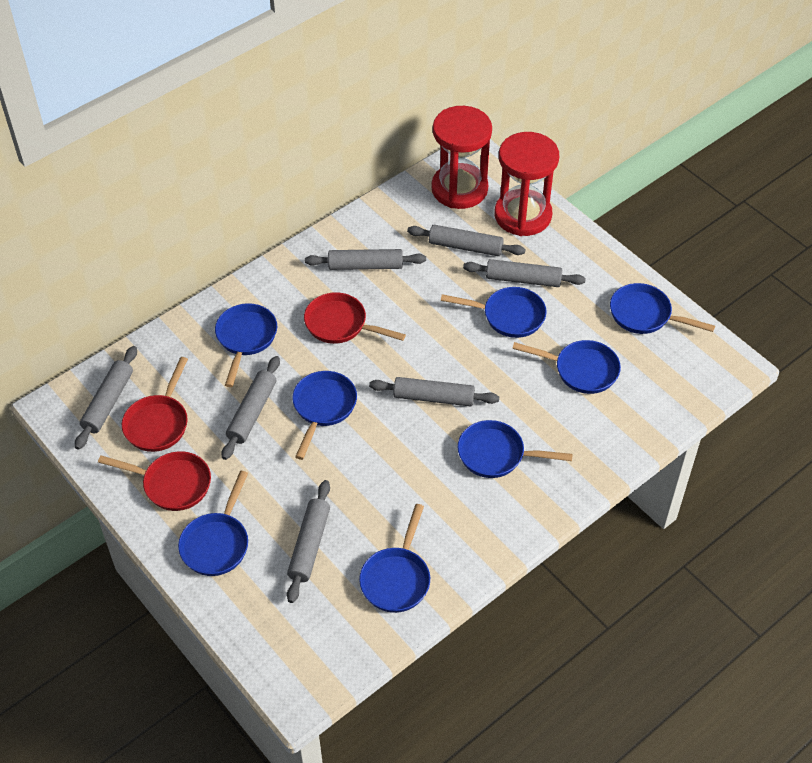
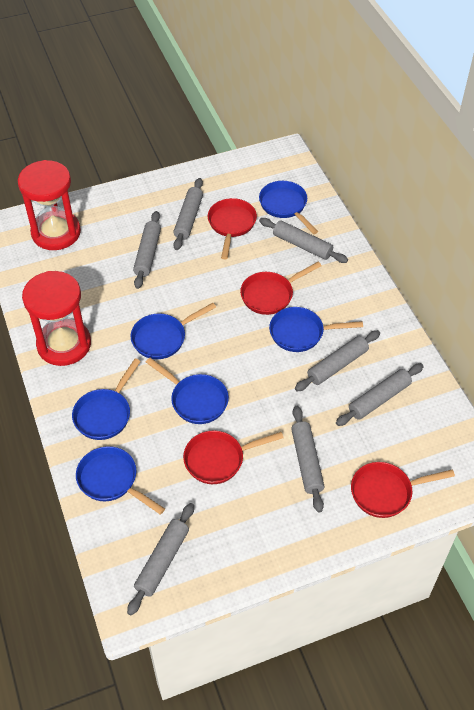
blue pan: 8 -> 6
red pan: 3 -> 4

